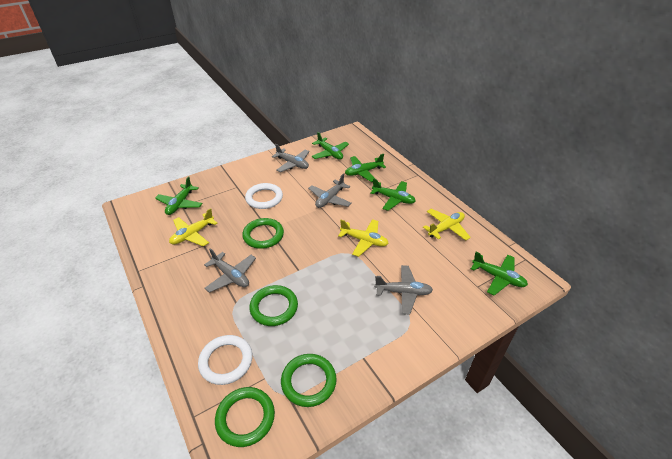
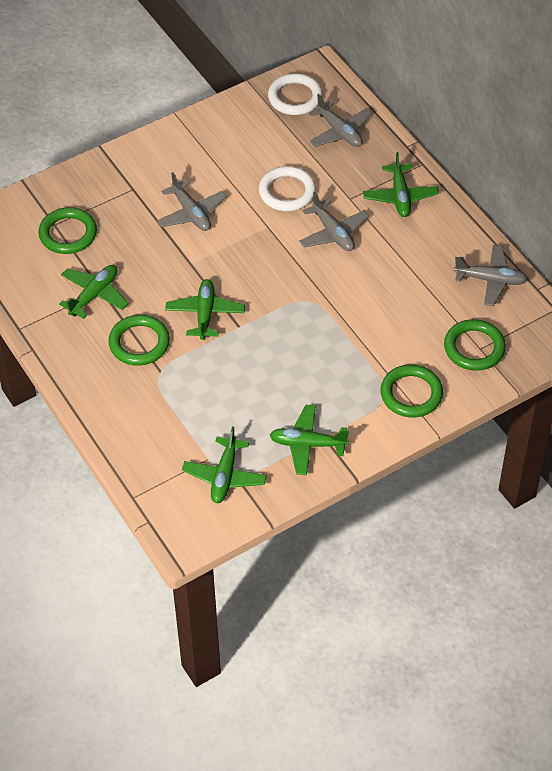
yellow plane: 3 -> 0

